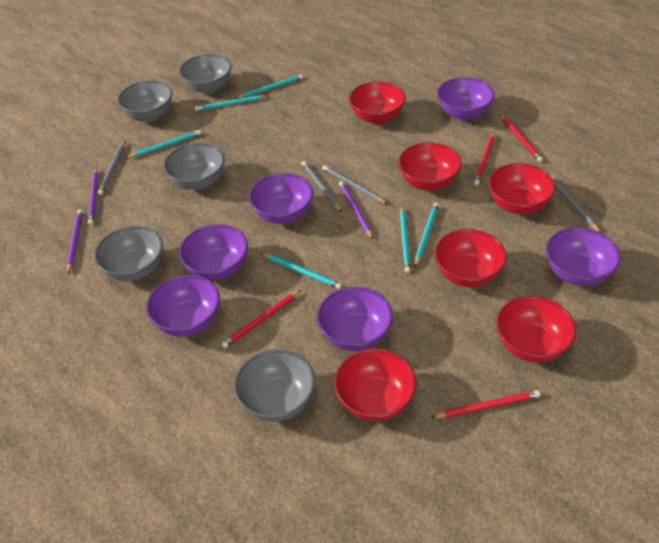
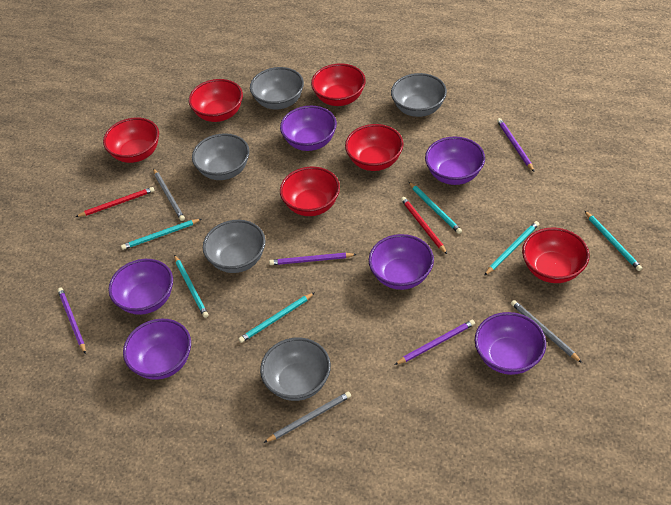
grey pencil: 4 -> 3
purple pencil: 3 -> 4
red pencil: 4 -> 2

